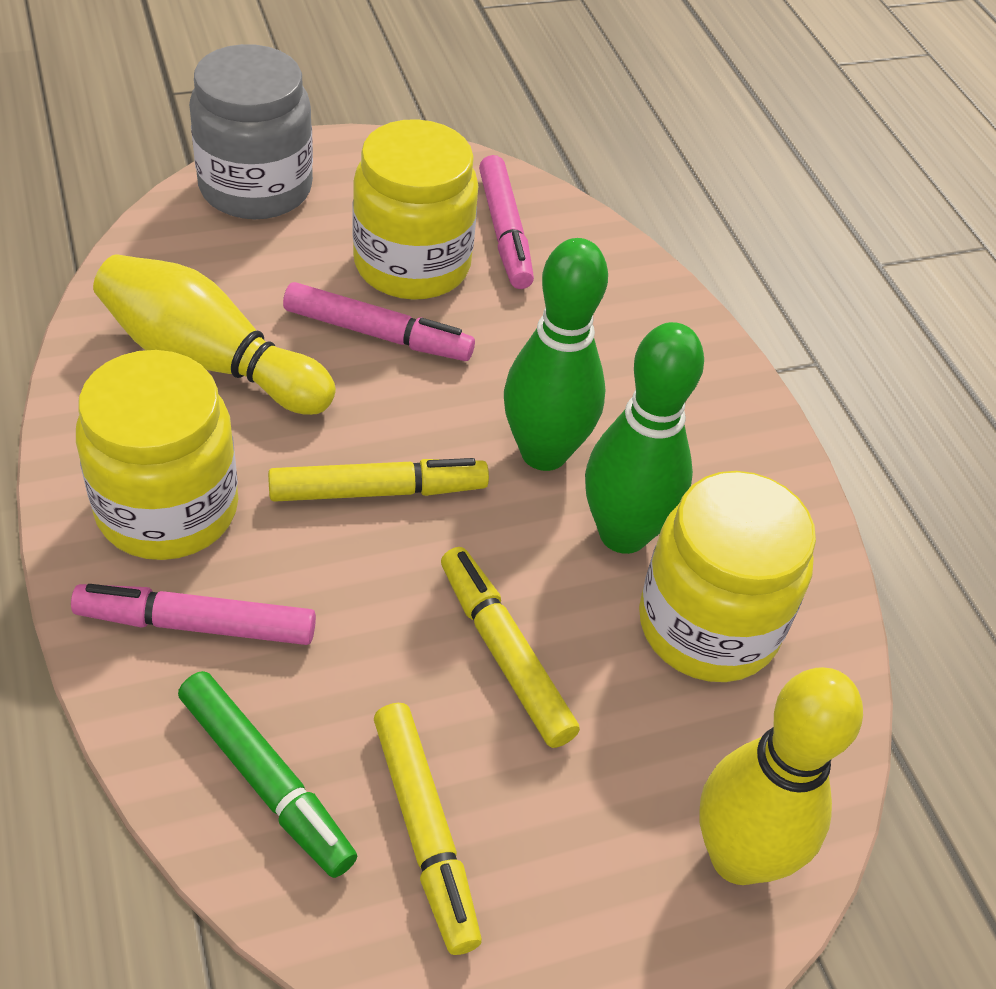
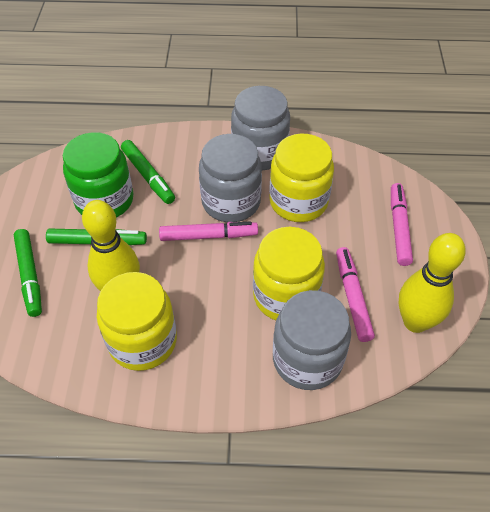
green bowling pin: 2 -> 0
green jar: 0 -> 1
green marker: 1 -> 3
grey jar: 1 -> 3
yellow marker: 3 -> 0

